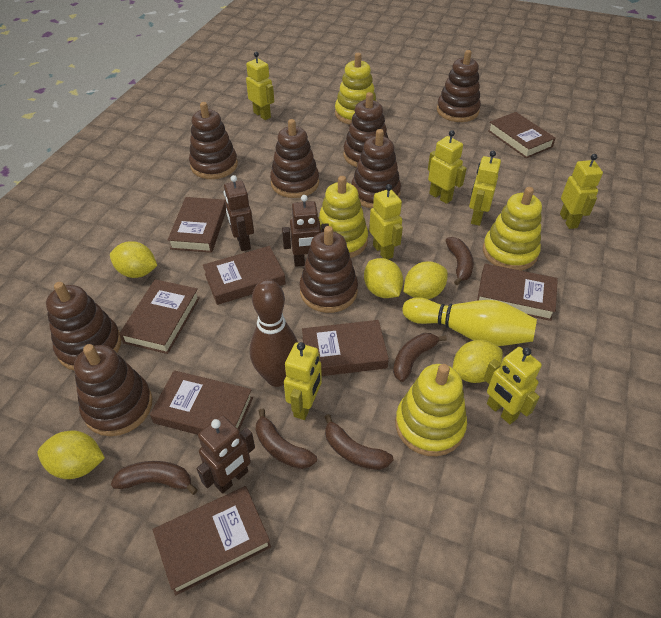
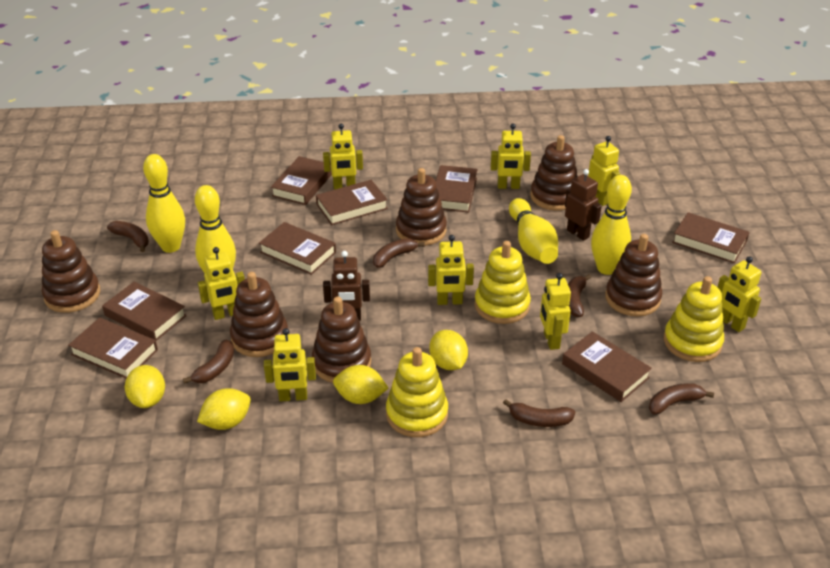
brown banana: 5 -> 6
brown bowling pin: 1 -> 0
brown robot: 3 -> 2
brown stacking toy: 8 -> 6
yellow bowling pin: 1 -> 4
yellow lemon: 5 -> 4
yellow robot: 7 -> 8
yellow stacking toy: 4 -> 3

